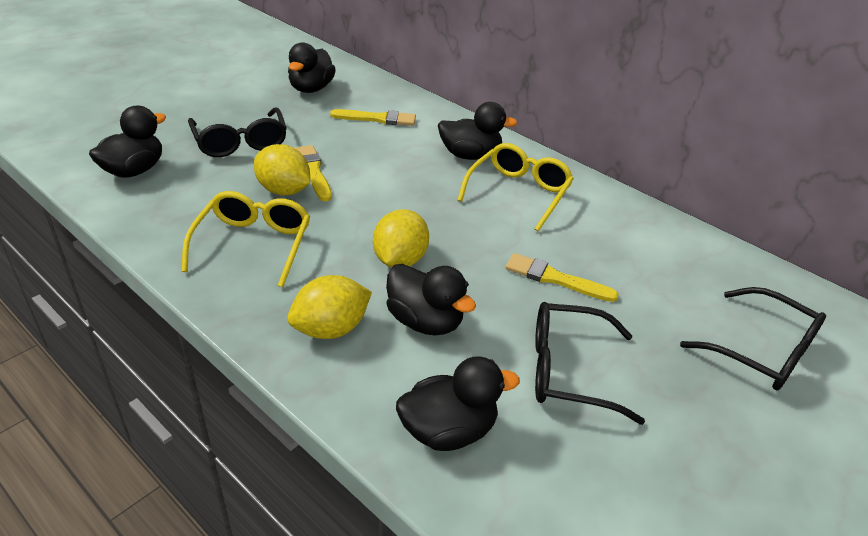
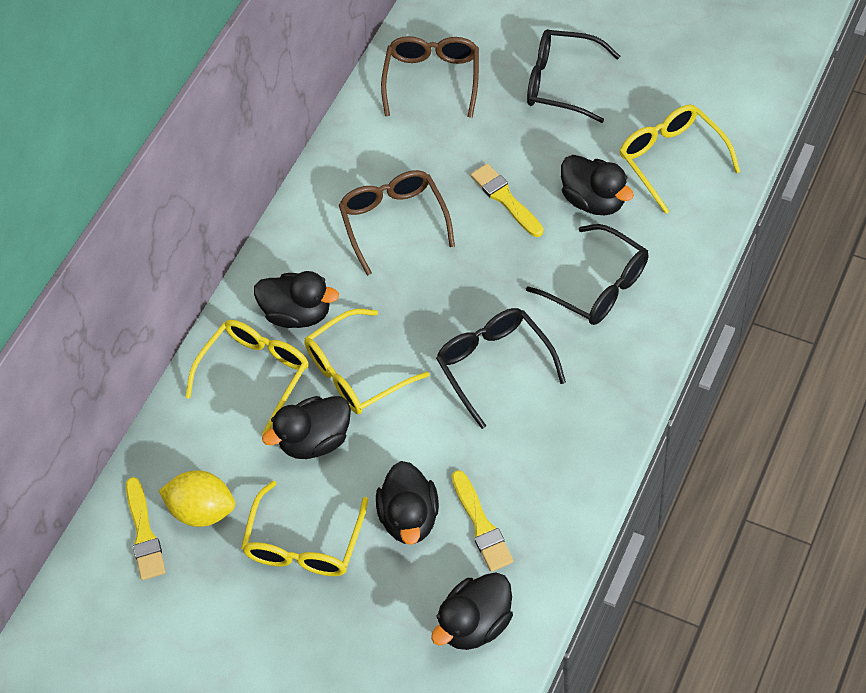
brown glasses: 0 -> 2
yellow glasses: 2 -> 4
yellow lemon: 3 -> 1

